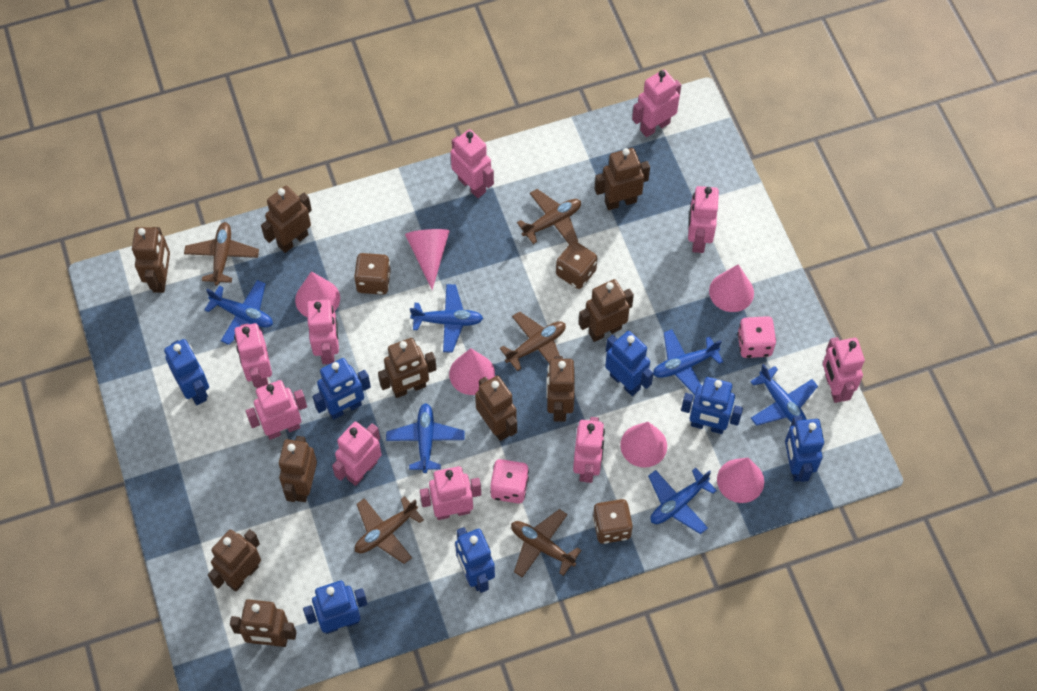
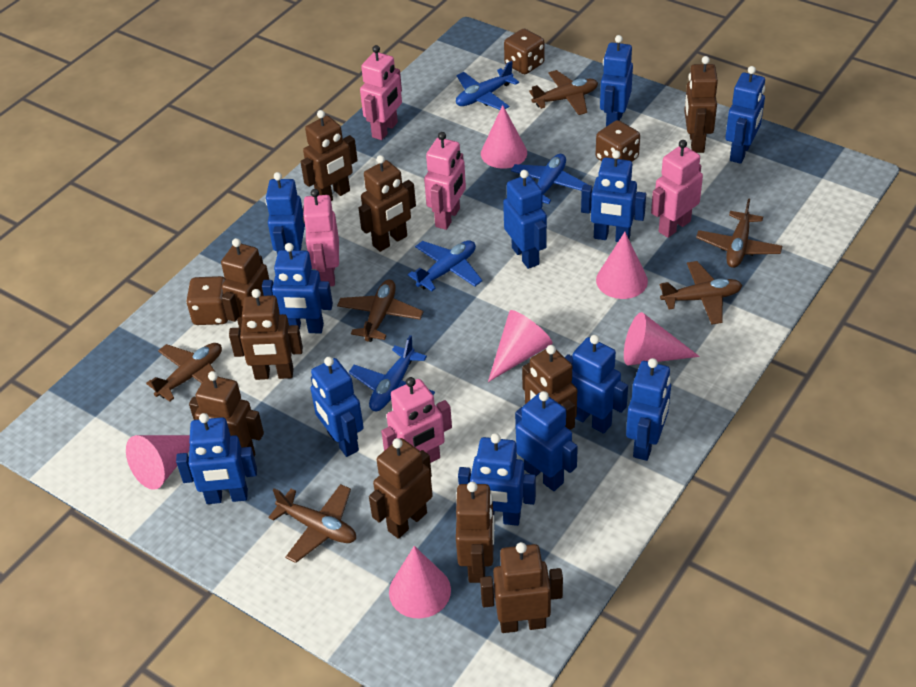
blue plane: 6 -> 4
blue robot: 7 -> 12
brown plane: 5 -> 6
pink dice: 2 -> 0
pink robot: 10 -> 5

